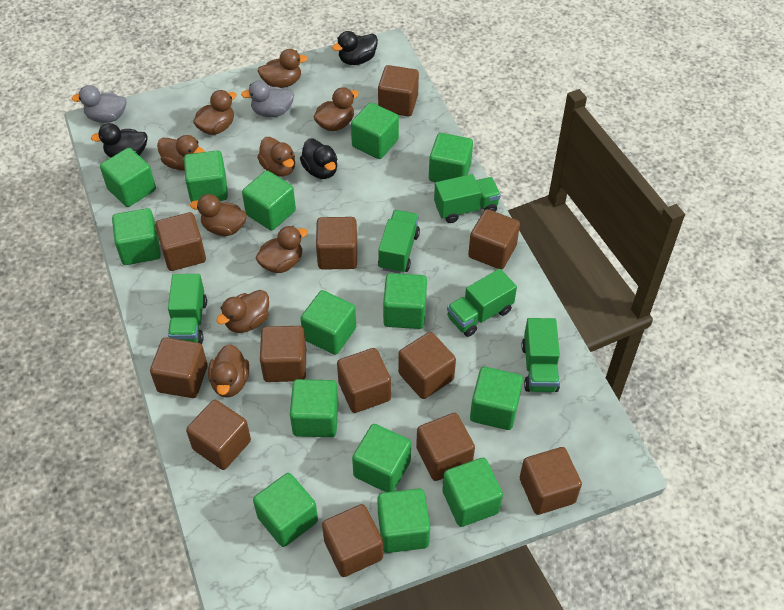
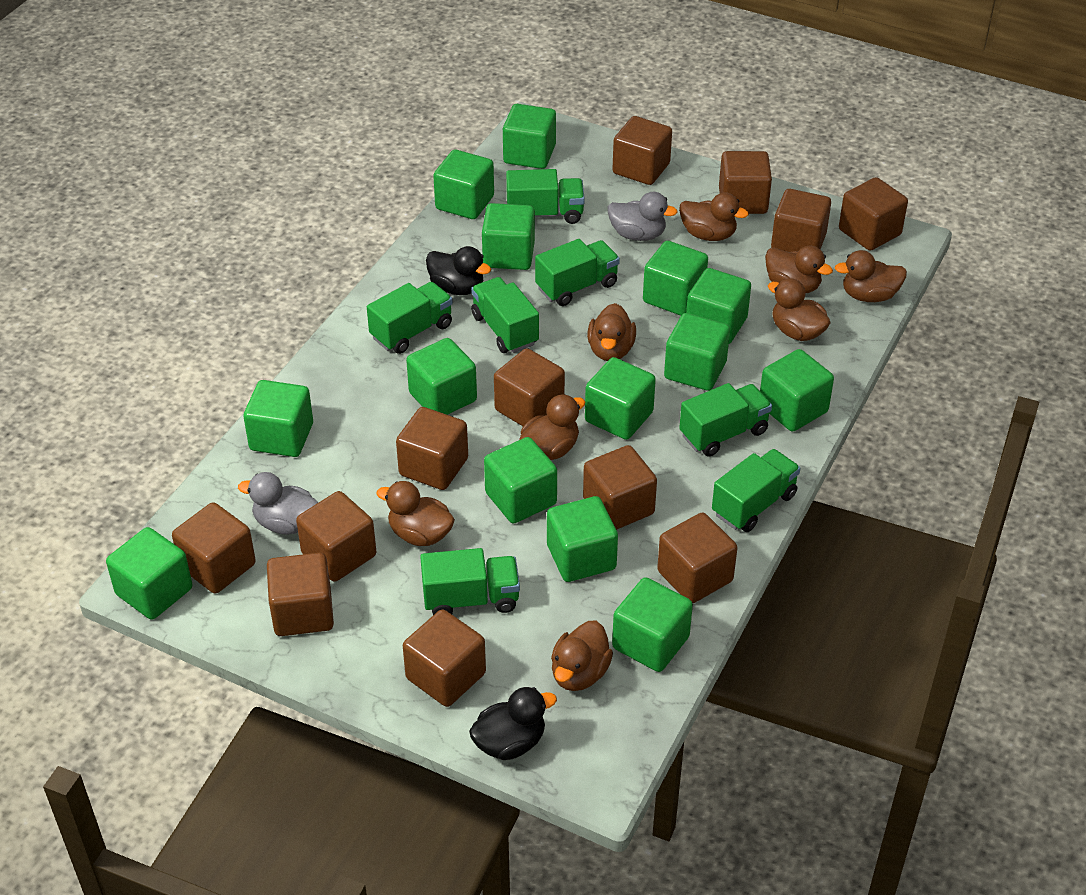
black duck: 3 -> 2
brown duck: 9 -> 8
green truck: 5 -> 7

